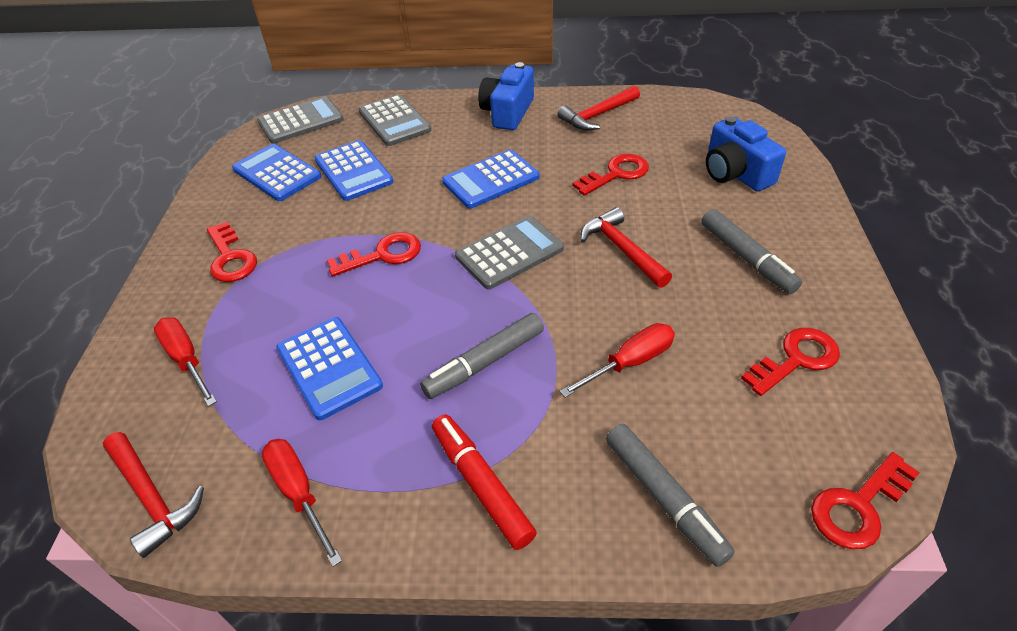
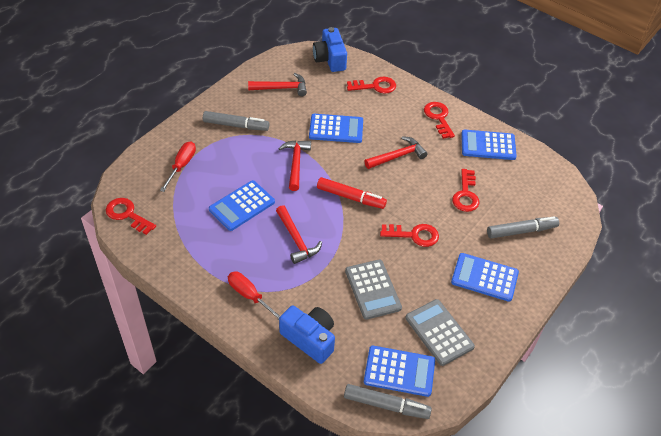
blue calculator: 4 -> 5
grey calculator: 3 -> 2
red hammer: 3 -> 4
red screwdriver: 3 -> 2

